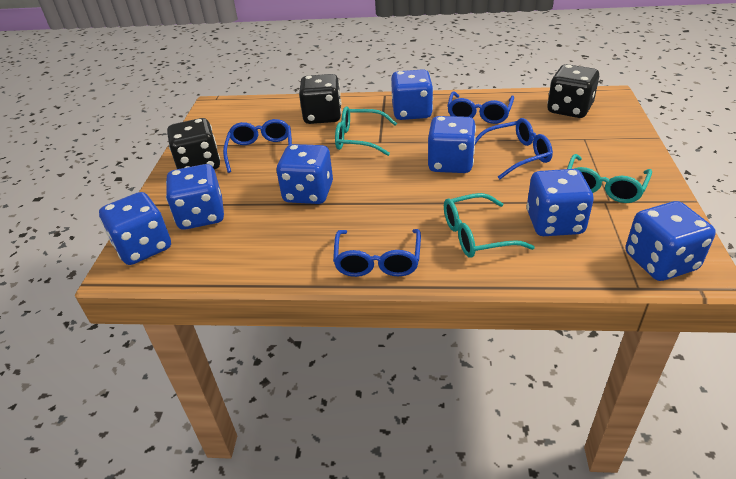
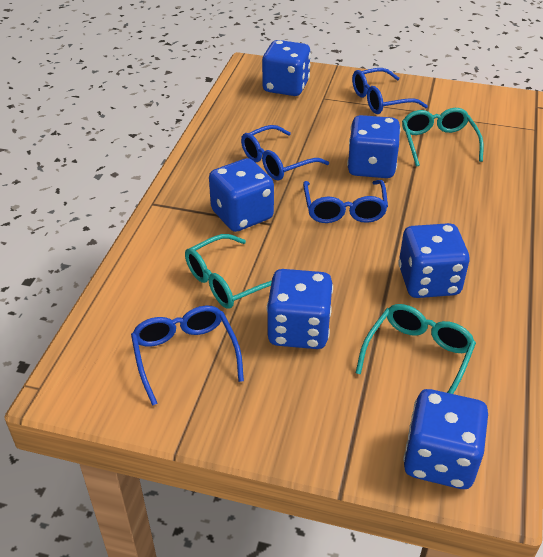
black dice: 3 -> 0
blue dice: 7 -> 6

